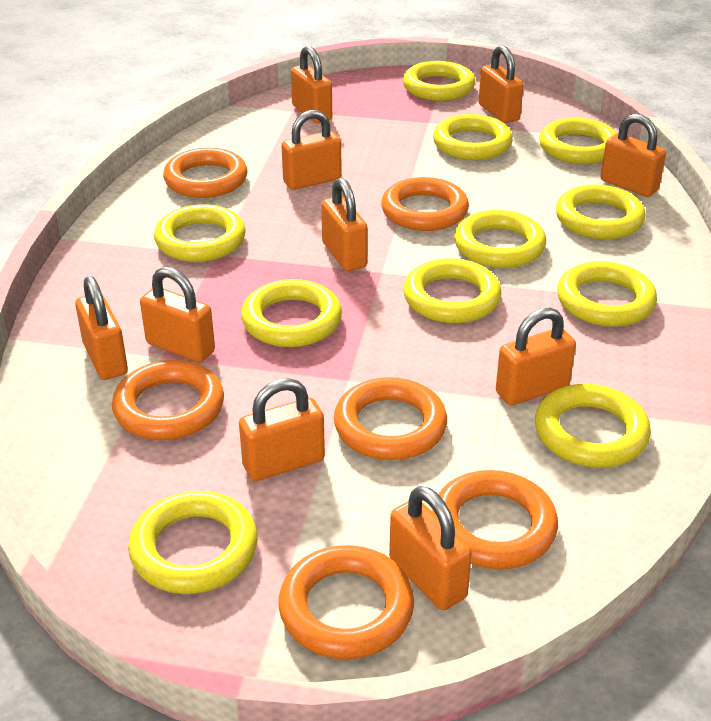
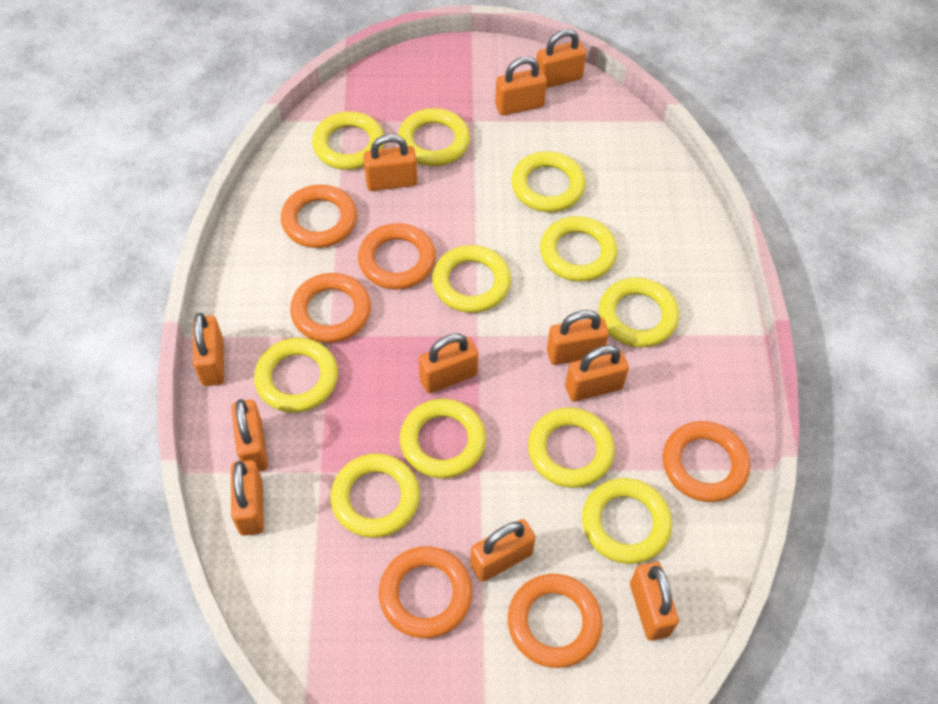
orange padlock: 10 -> 11

